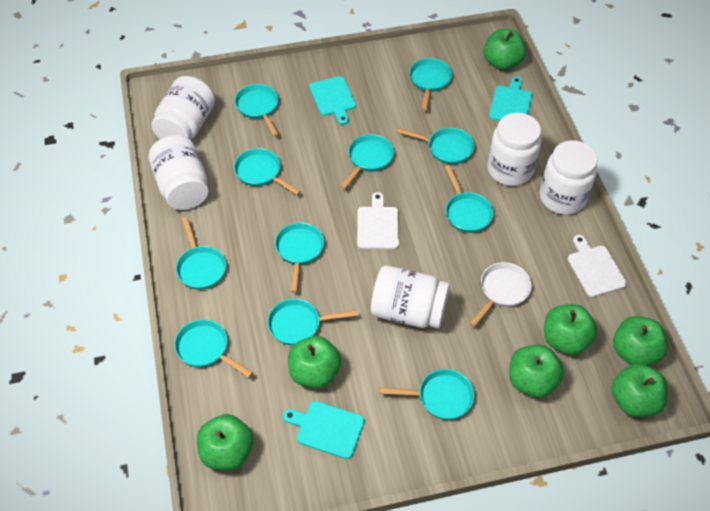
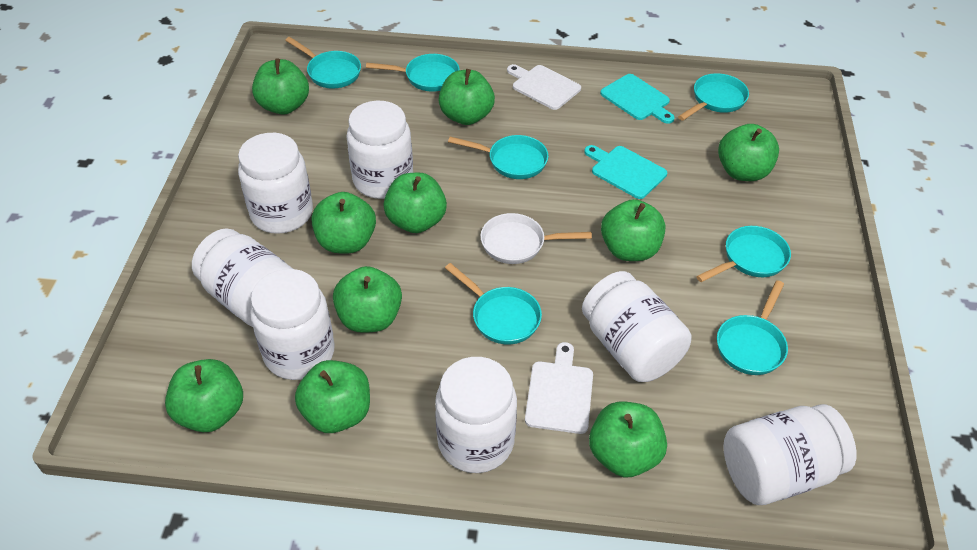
green apple: 7 -> 10
turquoise cutting board: 3 -> 2
turquoise pan: 11 -> 7
white jar: 5 -> 7

